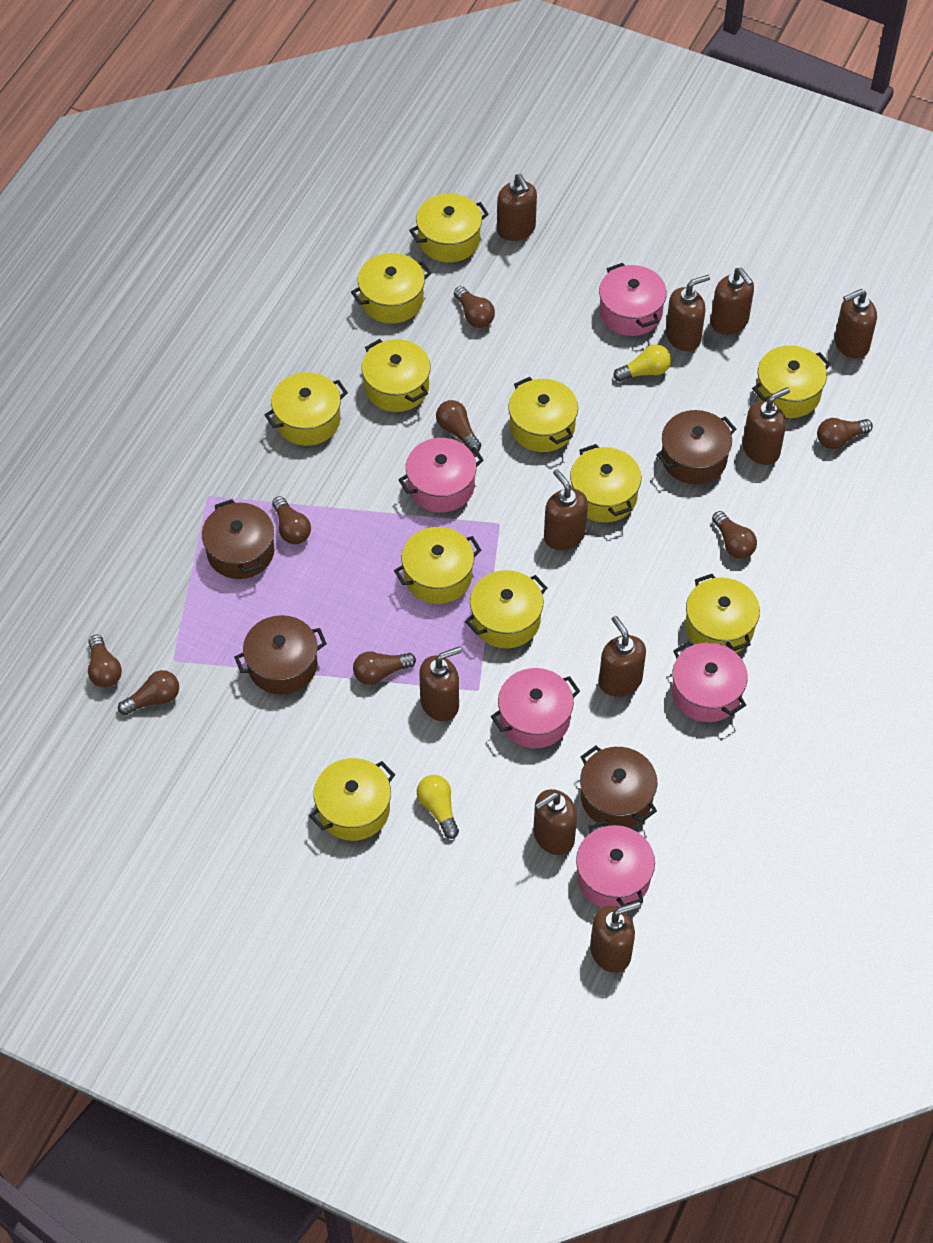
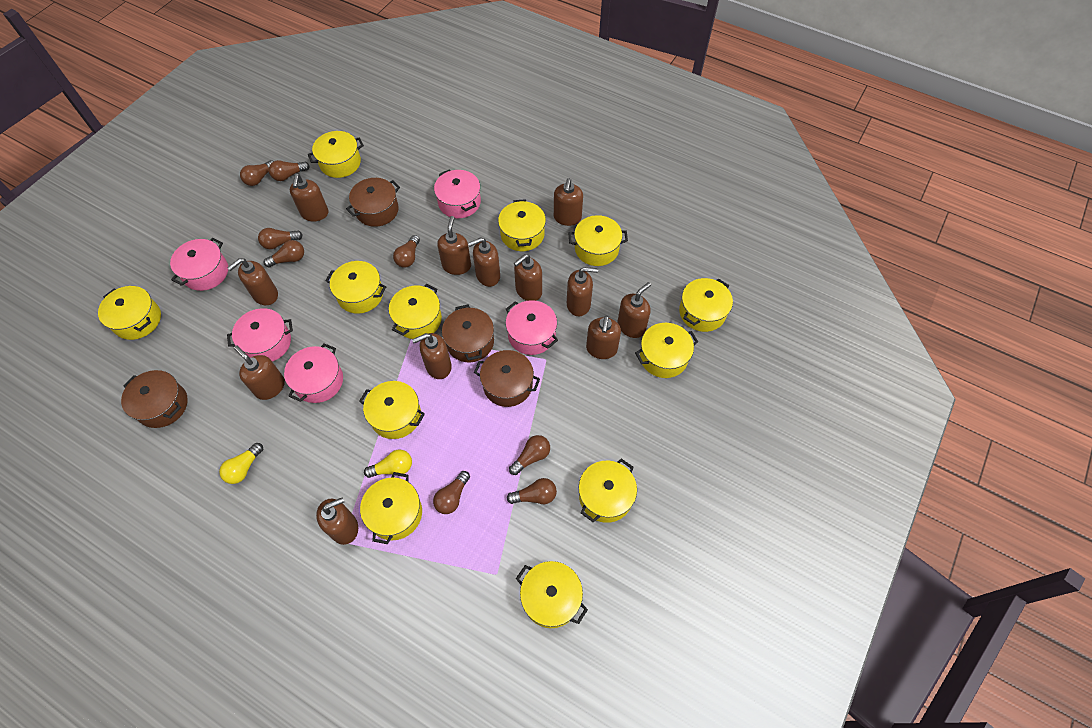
brown soap dispenser: 10 -> 12
yellow pot: 11 -> 12

